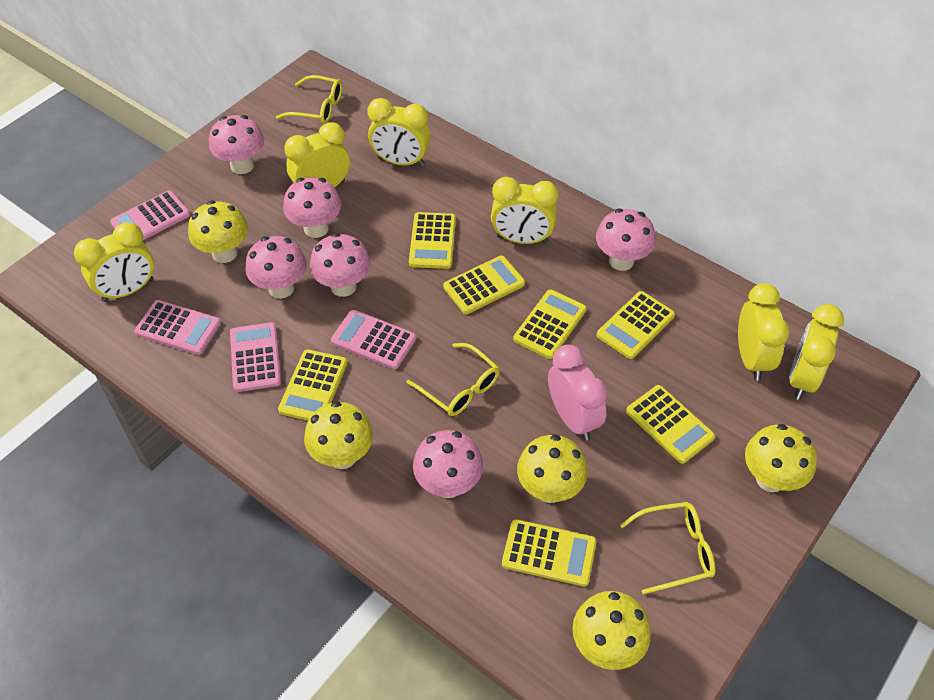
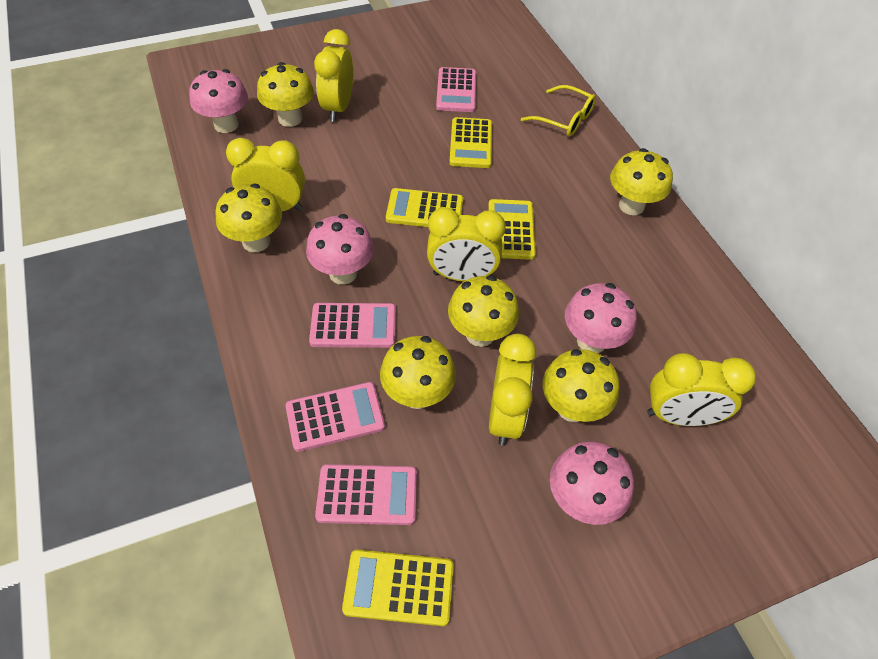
pink clock: 1 -> 0
pink mushroom: 6 -> 4
yellow calculator: 7 -> 4
yellow clock: 6 -> 5
yellow glasses: 3 -> 1
yellow mushroom: 5 -> 6

